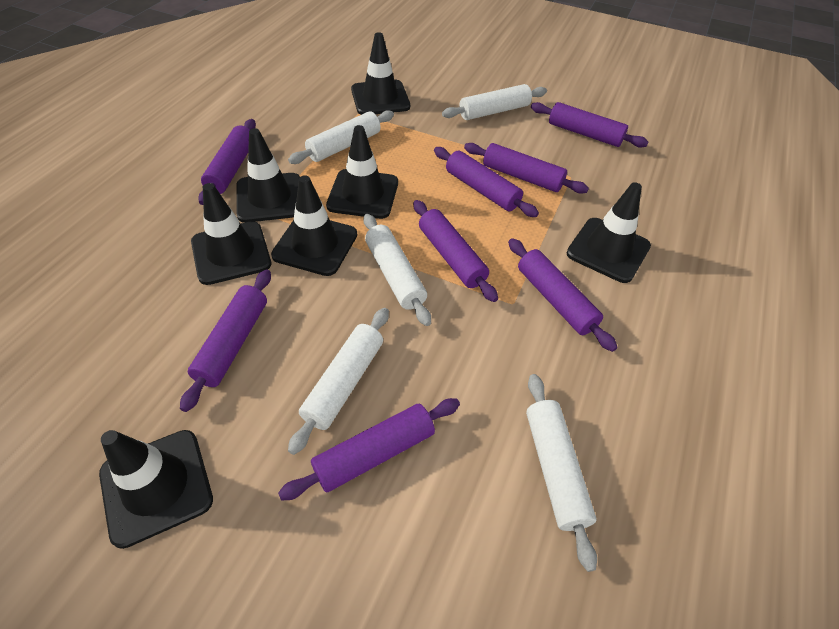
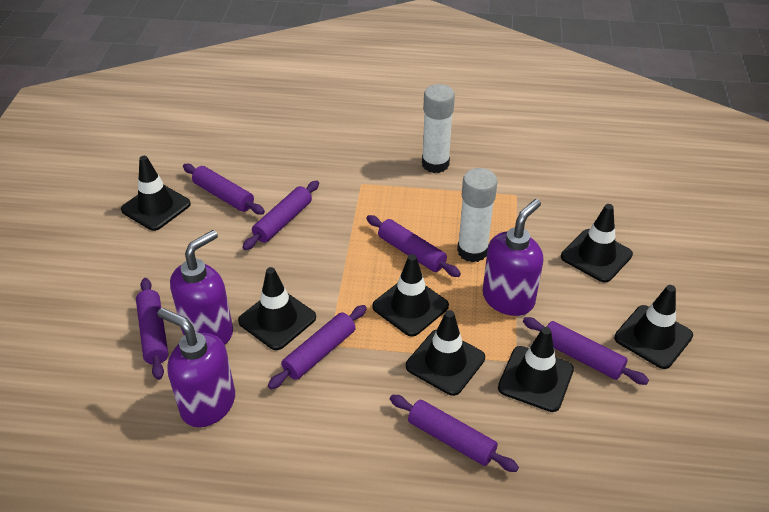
purple rolling pin: 8 -> 7
purple soap dispenser: 0 -> 3
white glue stick: 0 -> 2
white rolling pin: 5 -> 0

